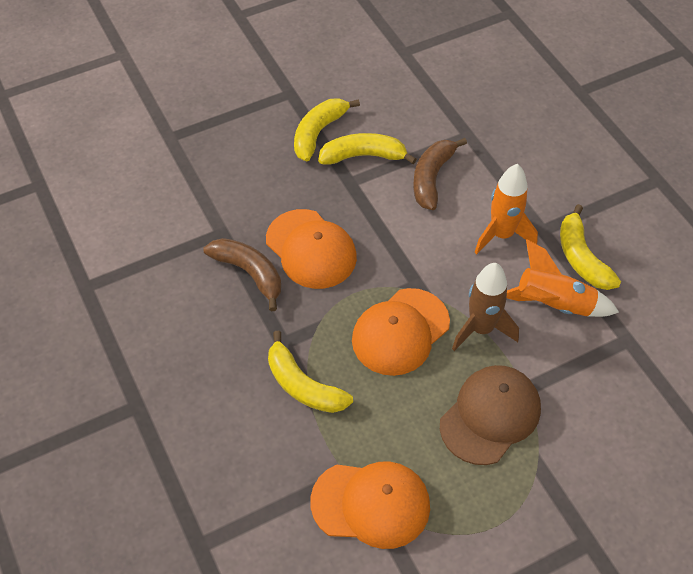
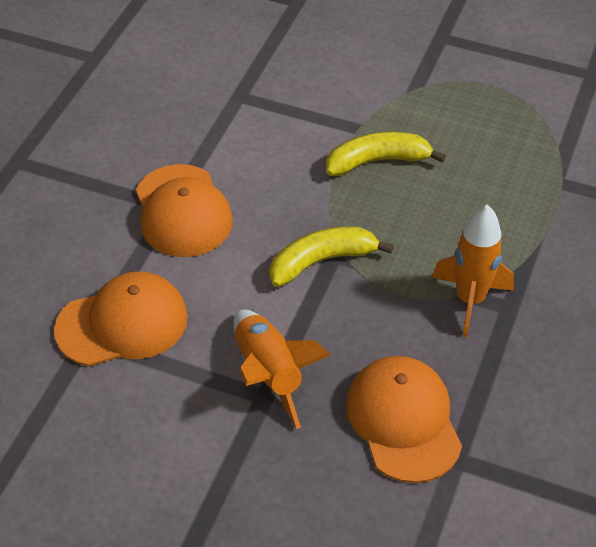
brown banana: 2 -> 0
brown cap: 1 -> 0
brown rocket: 1 -> 0
yellow banana: 4 -> 2

